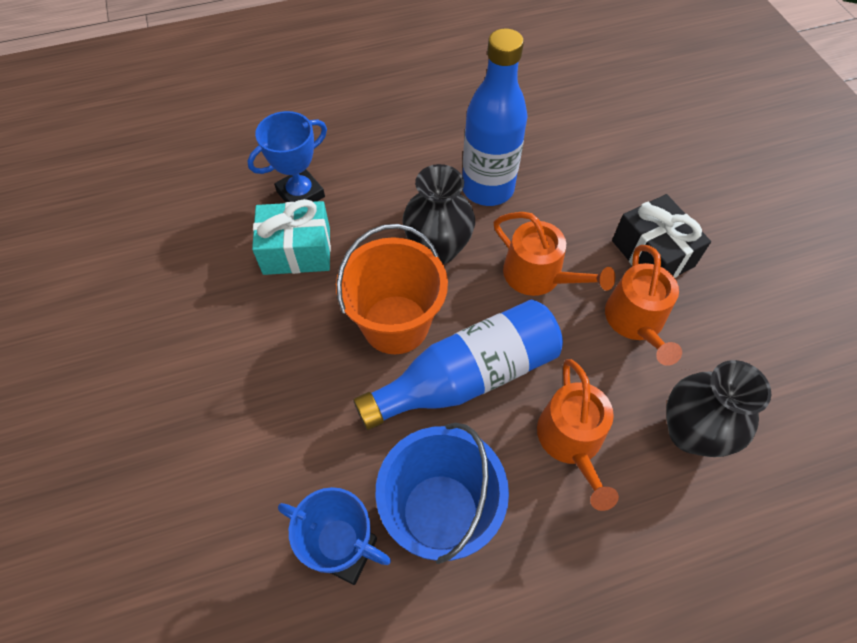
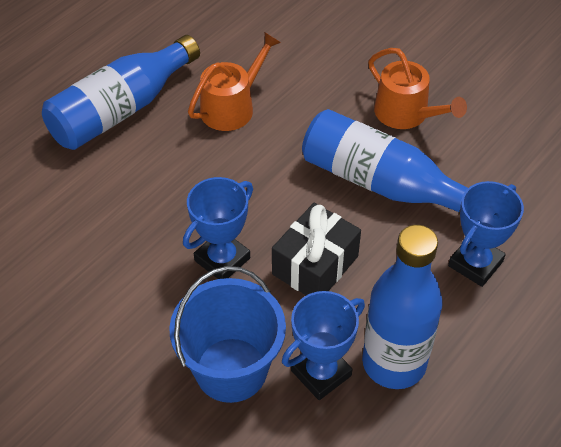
black vase: 2 -> 0
blue bottle: 2 -> 3
blue trophy: 2 -> 3
orange bucket: 1 -> 0
orange watering can: 3 -> 2
turquoise gift: 1 -> 0

